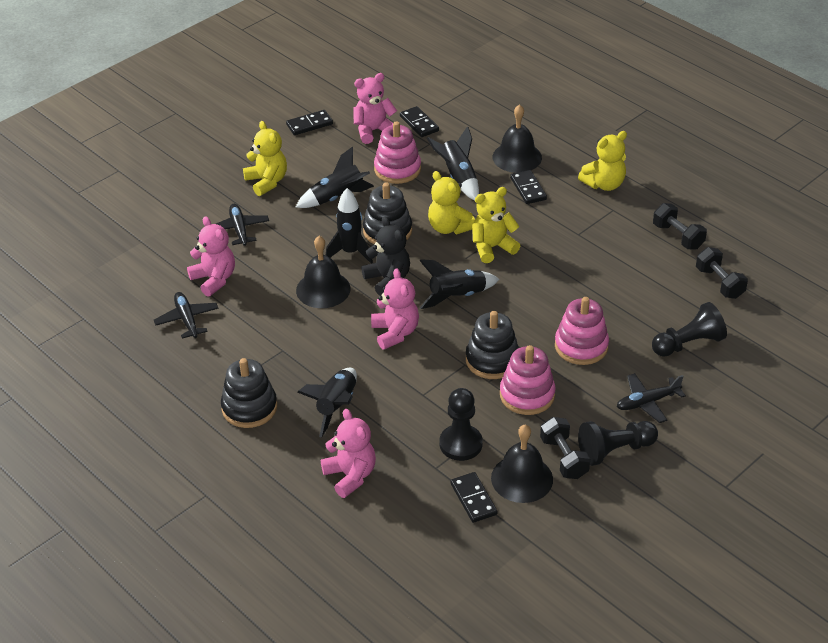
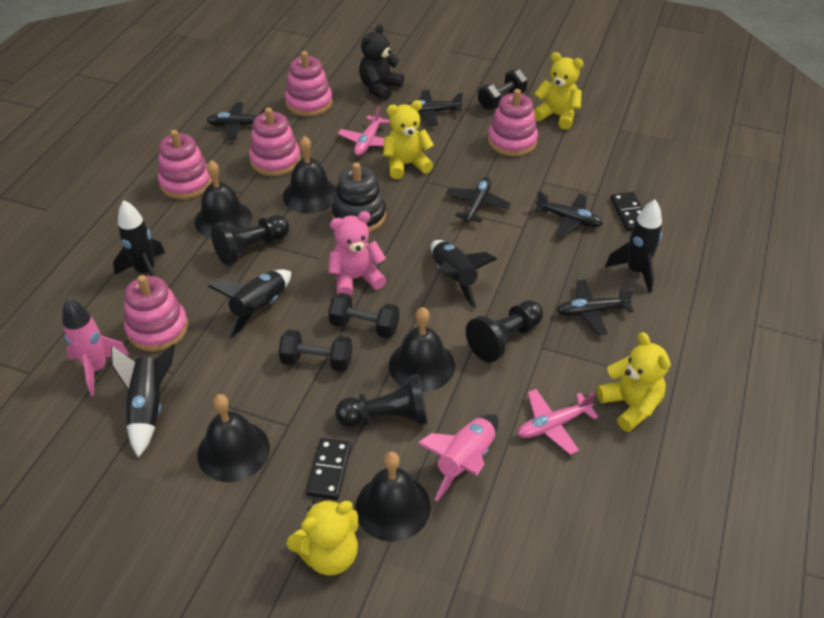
black bell: 3 -> 5
black domino: 4 -> 2
black plane: 3 -> 5
black stacking toy: 3 -> 1
pink plane: 0 -> 2
pink rocket: 0 -> 2
pink stacking toy: 3 -> 5
pink teddy bear: 4 -> 1

